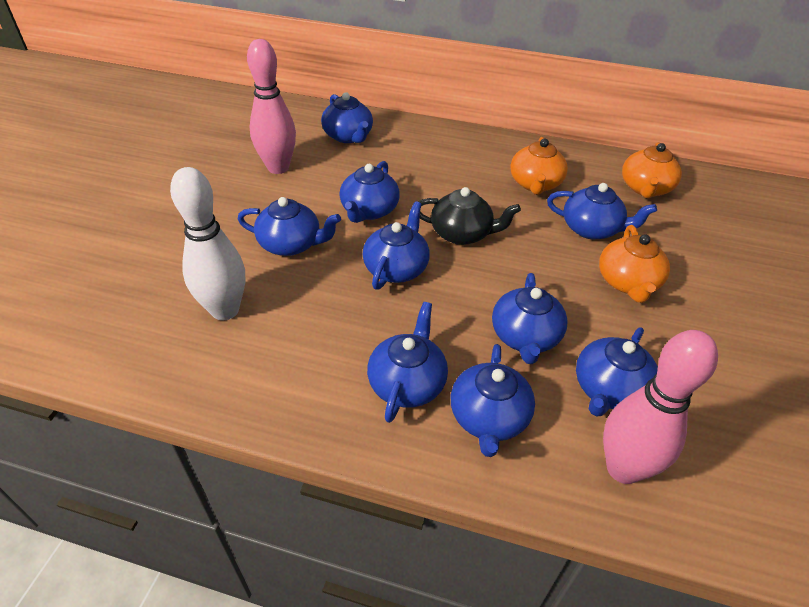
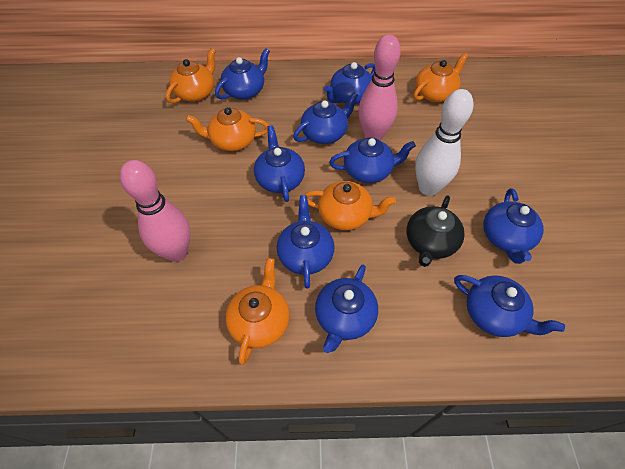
orange teapot: 3 -> 5

